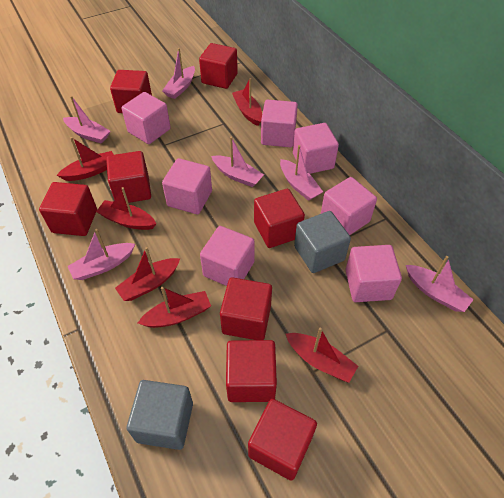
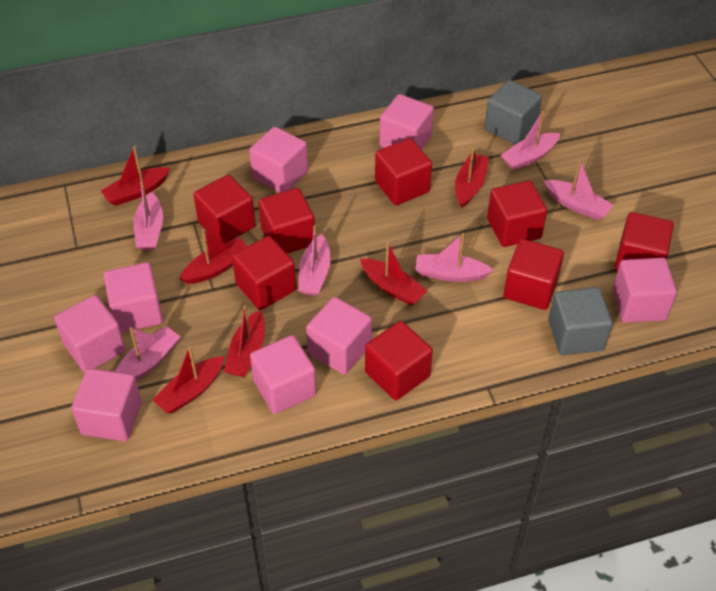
pink cube: 7 -> 8

